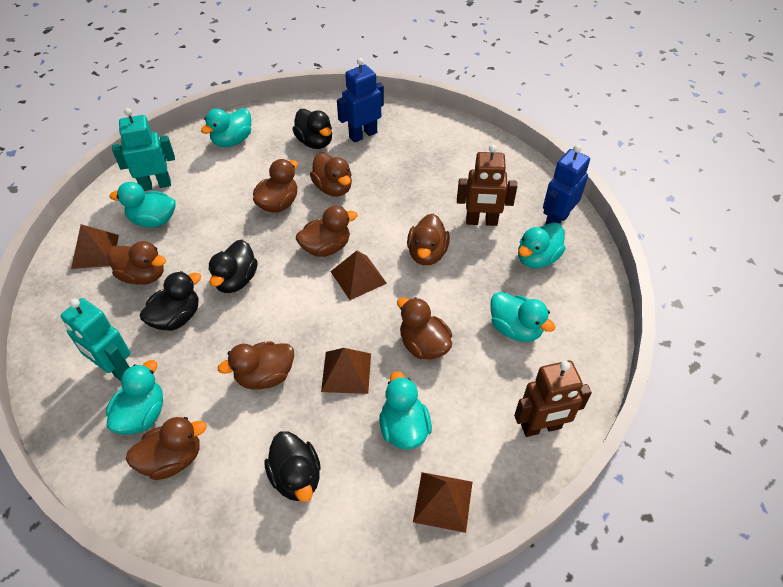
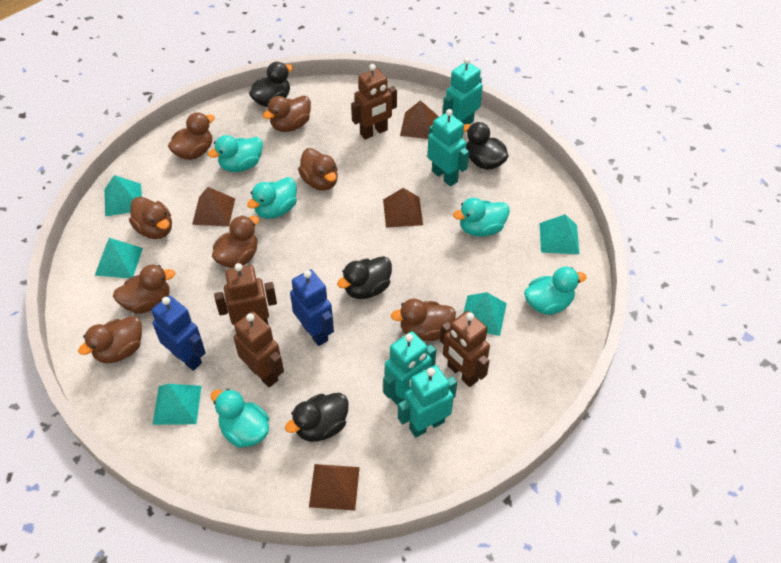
brown robot: 2 -> 4
turquoise duck: 6 -> 5
turquoise pyramid: 0 -> 5
turquoise robot: 2 -> 4

